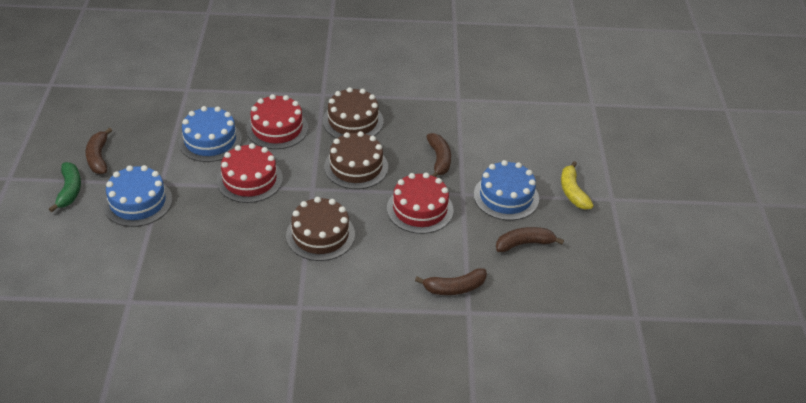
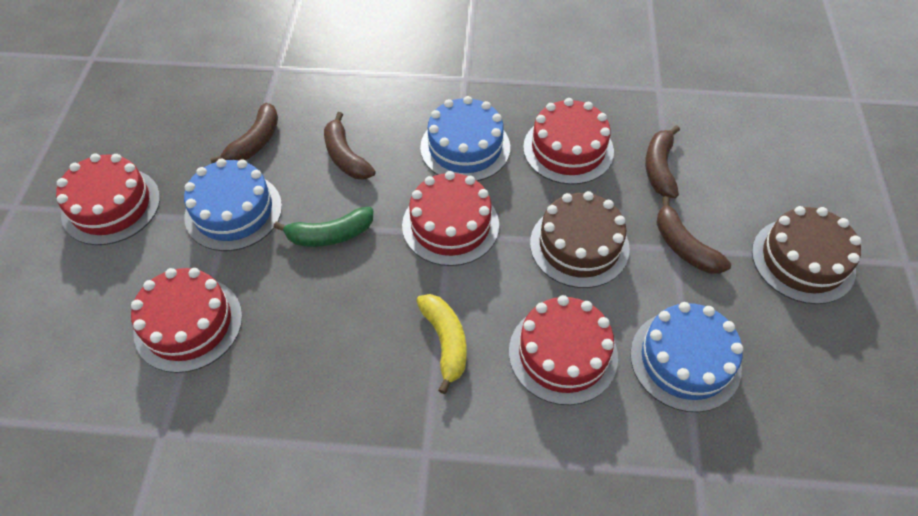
brown cake: 3 -> 2
red cake: 3 -> 5

